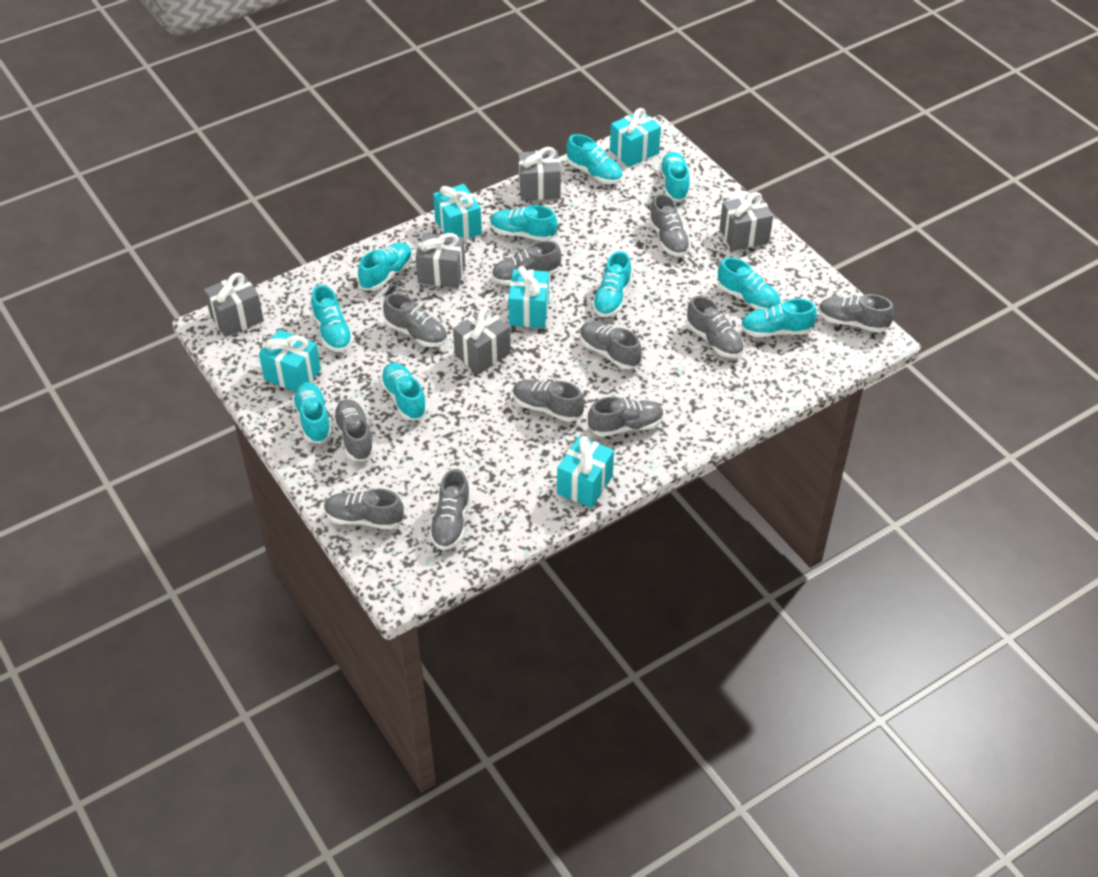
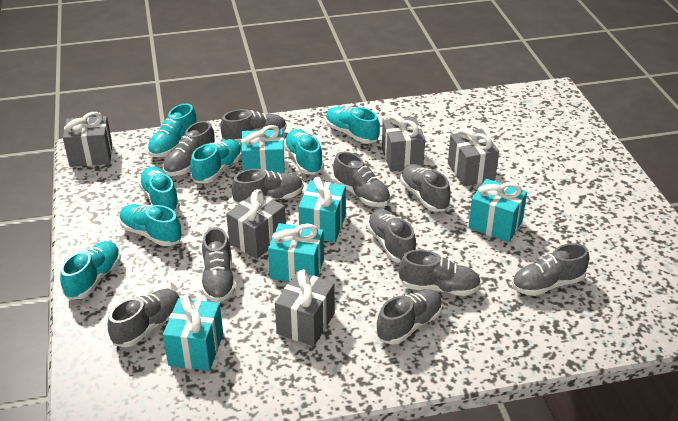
turquoise shoe: 10 -> 7

